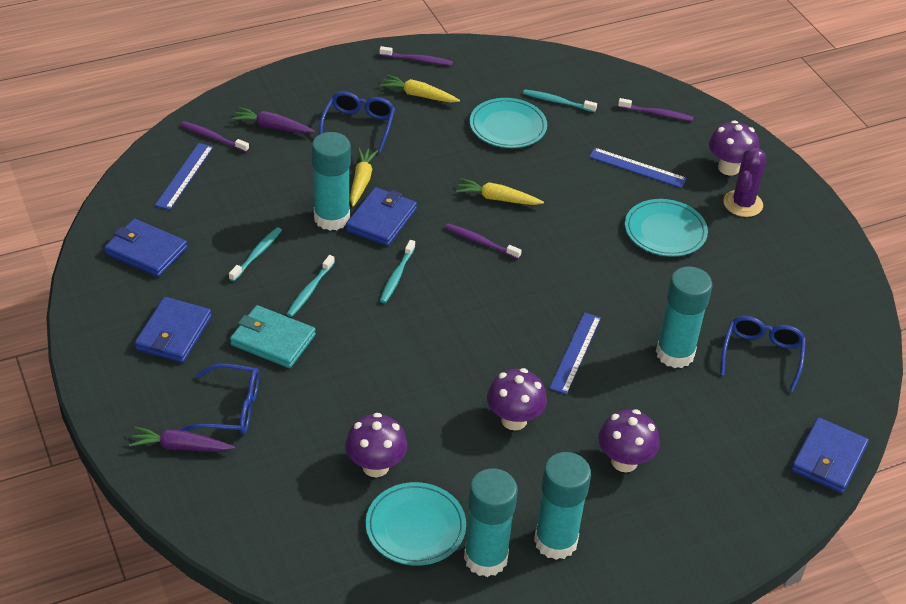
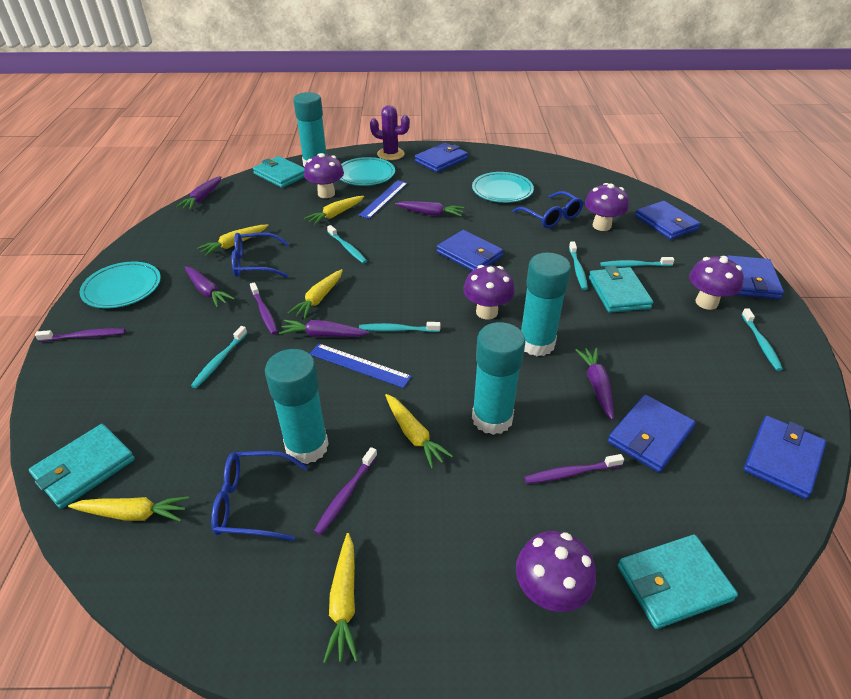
blue ruler: 3 -> 2
blue wallet: 4 -> 6
purple carrot: 2 -> 5
purple mushroom: 4 -> 5
turquoise toothbrush: 4 -> 6
turquoise wallet: 1 -> 4
yellow carrot: 3 -> 6

